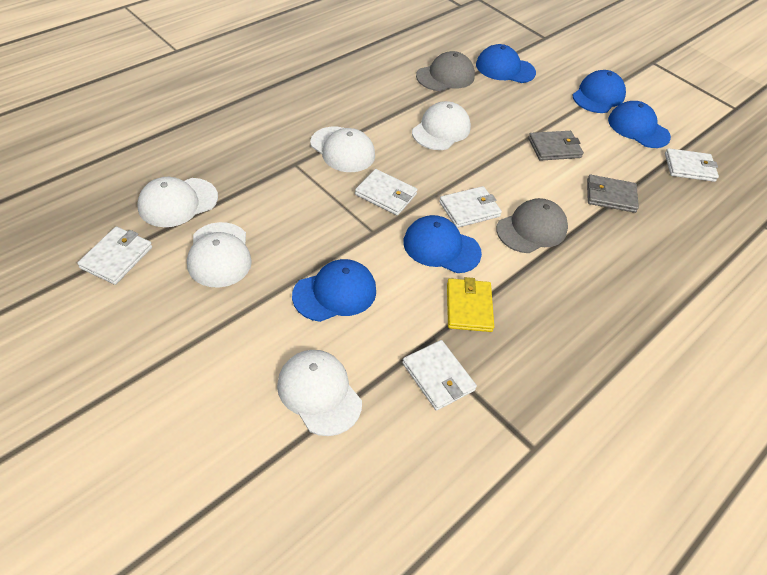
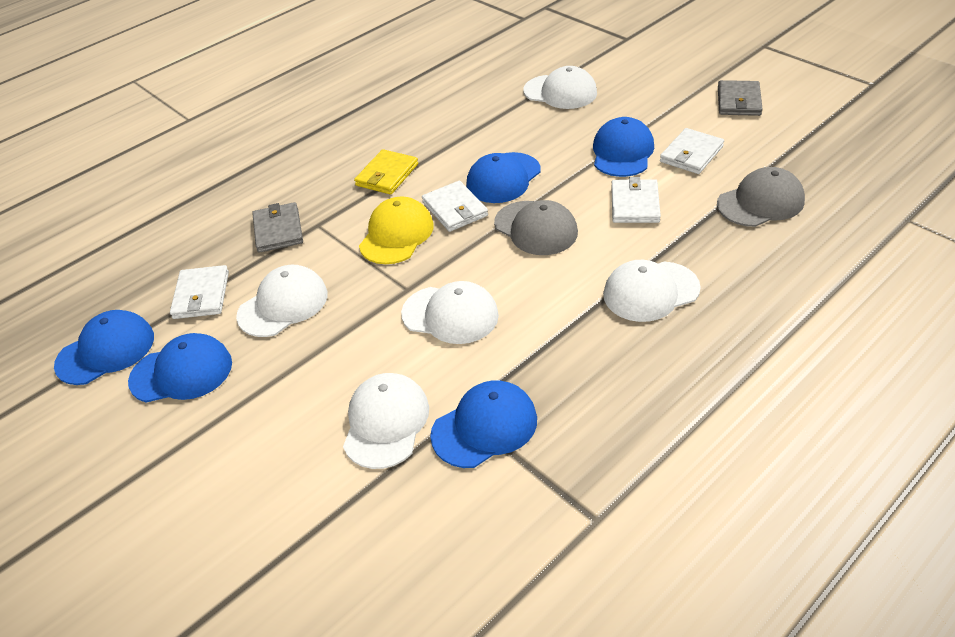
white wallet: 5 -> 4
yellow cap: 0 -> 1

